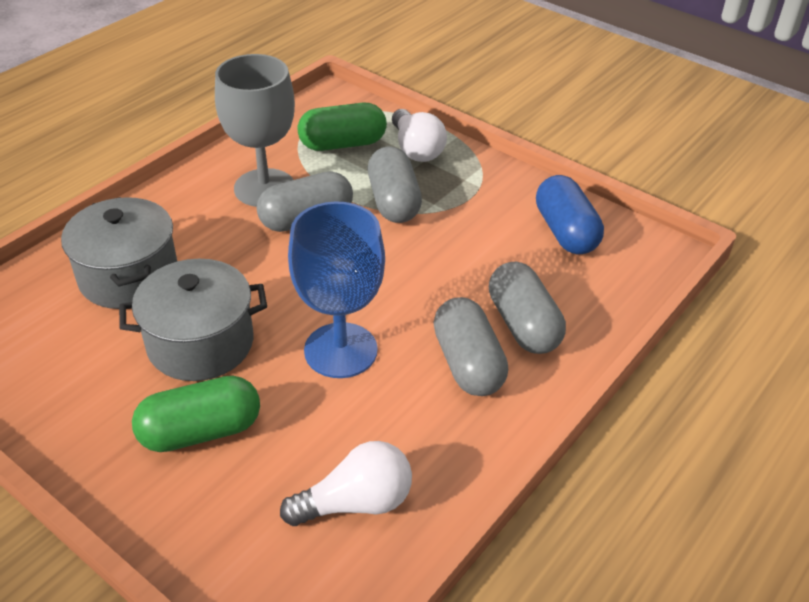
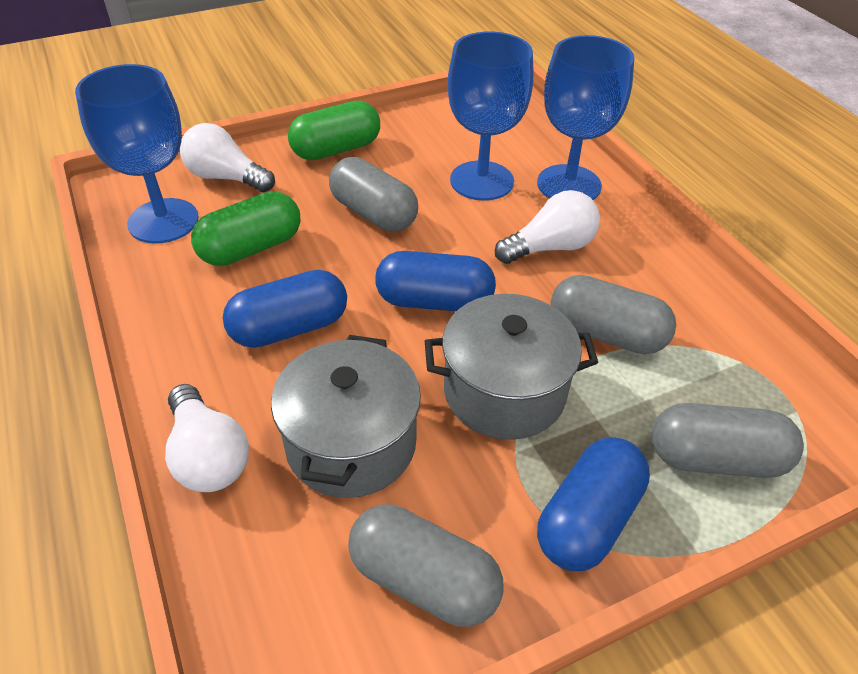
blue capsule: 1 -> 3
blue goblet: 1 -> 3
grey goblet: 1 -> 0
white light bulb: 2 -> 3

